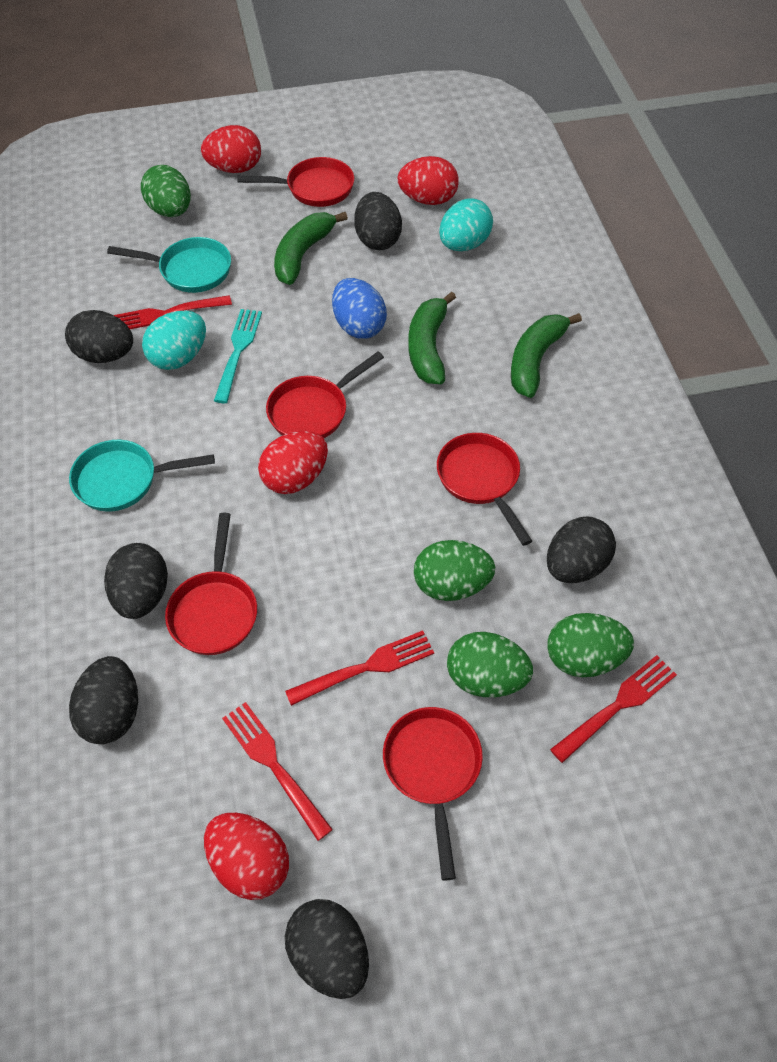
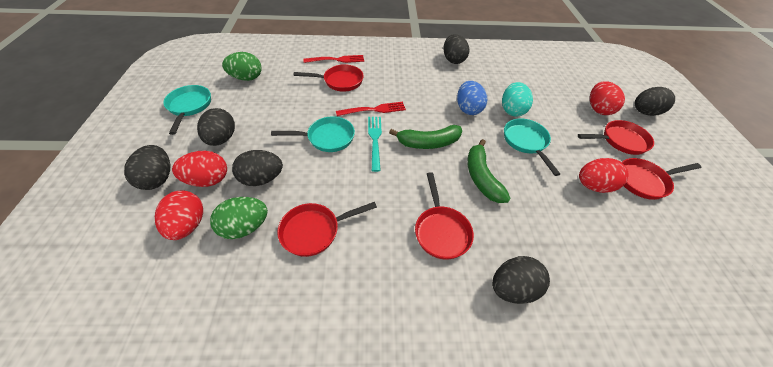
green banana: 3 -> 2
green egg: 4 -> 2
red fork: 4 -> 2
turquoise egg: 2 -> 1
turquoise pan: 2 -> 3

